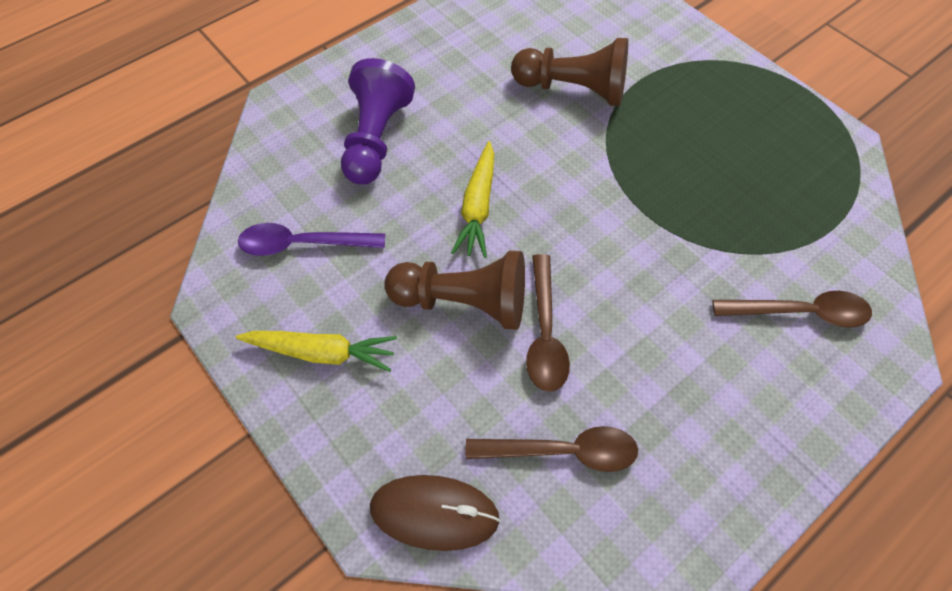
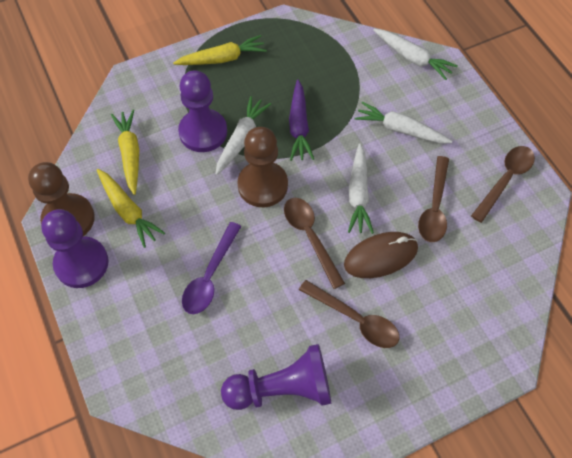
brown spoon: 3 -> 4
purple carrot: 0 -> 1
purple pawn: 1 -> 3
white carrot: 0 -> 4
yellow carrot: 2 -> 3

